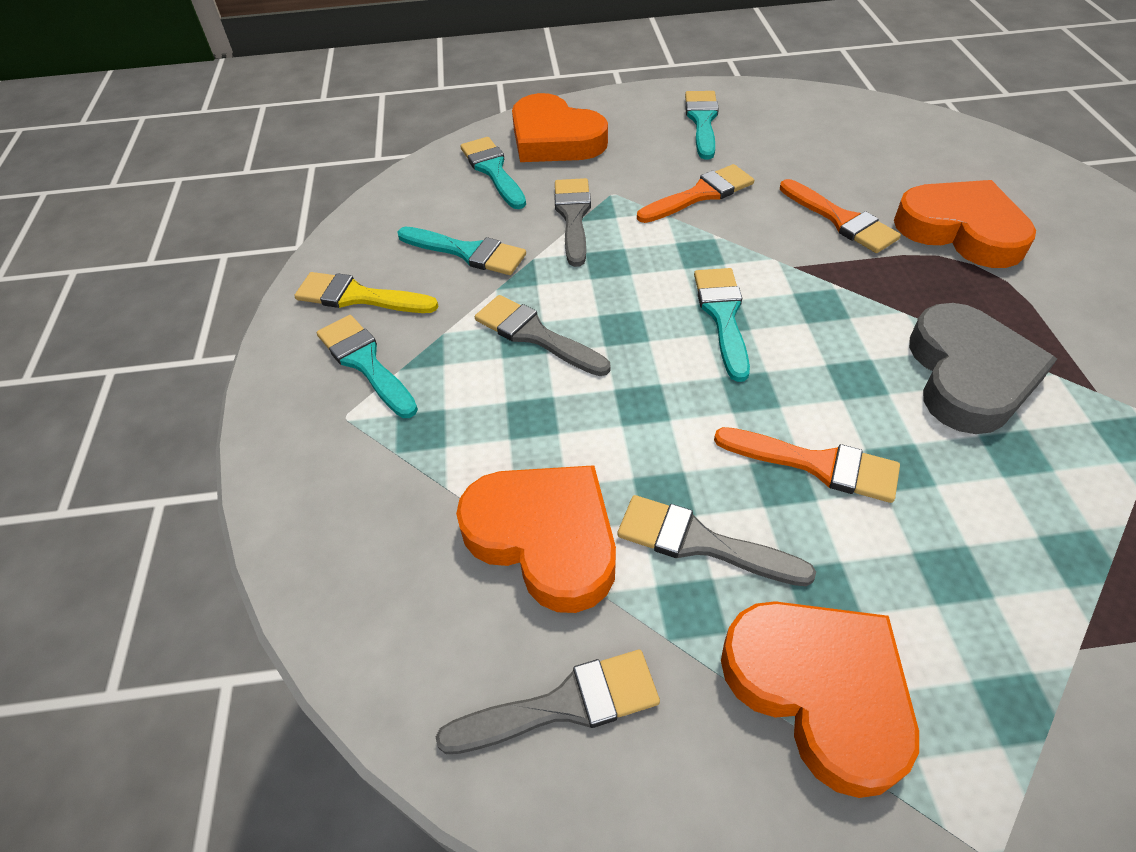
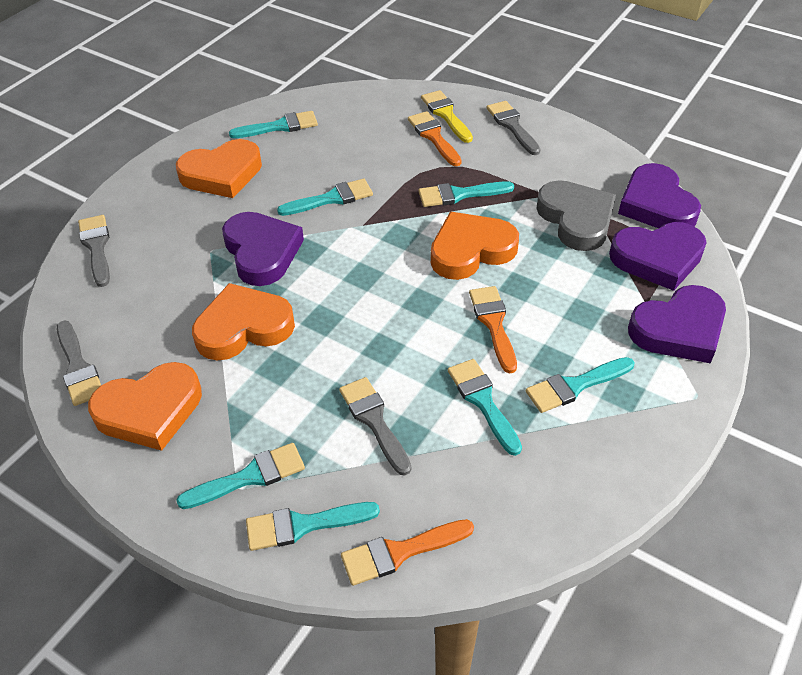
purple heart: 0 -> 4
turquoise brush: 5 -> 7

